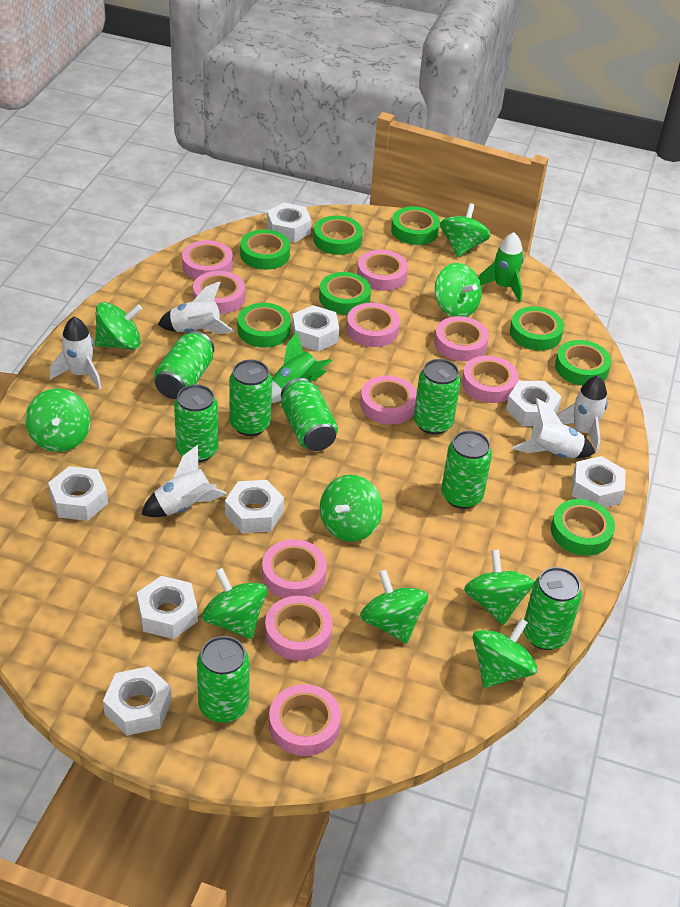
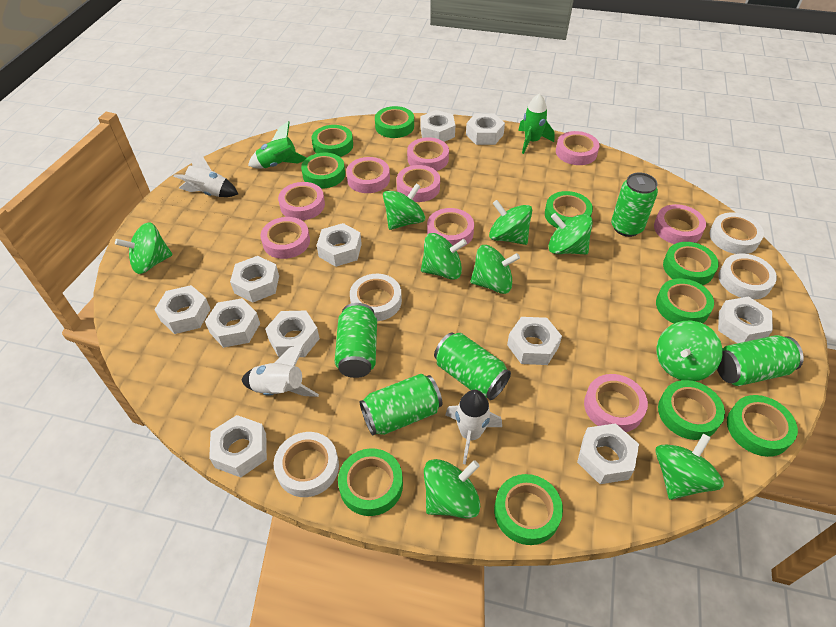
green can: 8 -> 5
green tape: 8 -> 10
pink tape: 10 -> 9
white nut: 8 -> 11
white rocket: 5 -> 3
white tape: 0 -> 4

